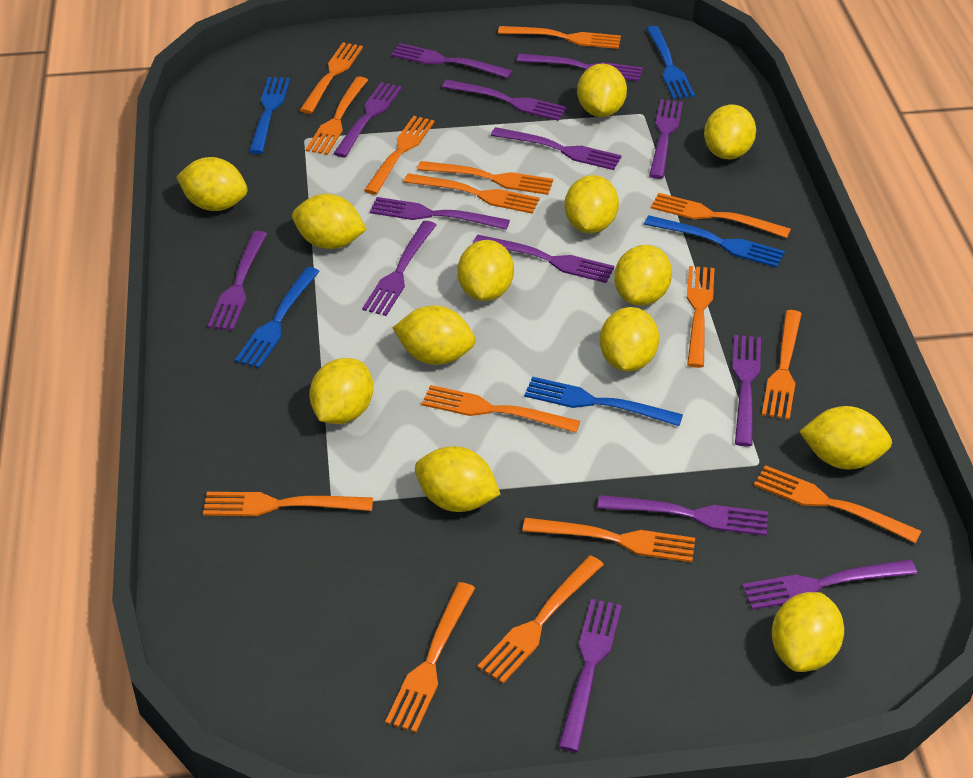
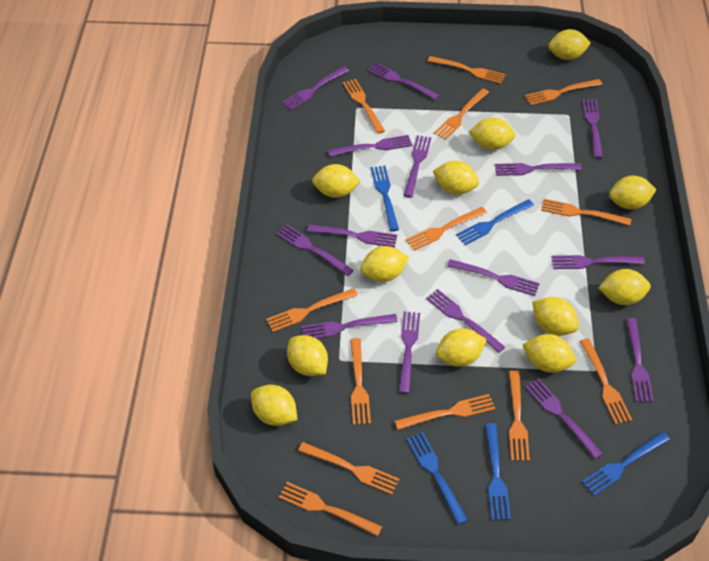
orange fork: 15 -> 13
purple fork: 14 -> 15
yellow lemon: 13 -> 12

